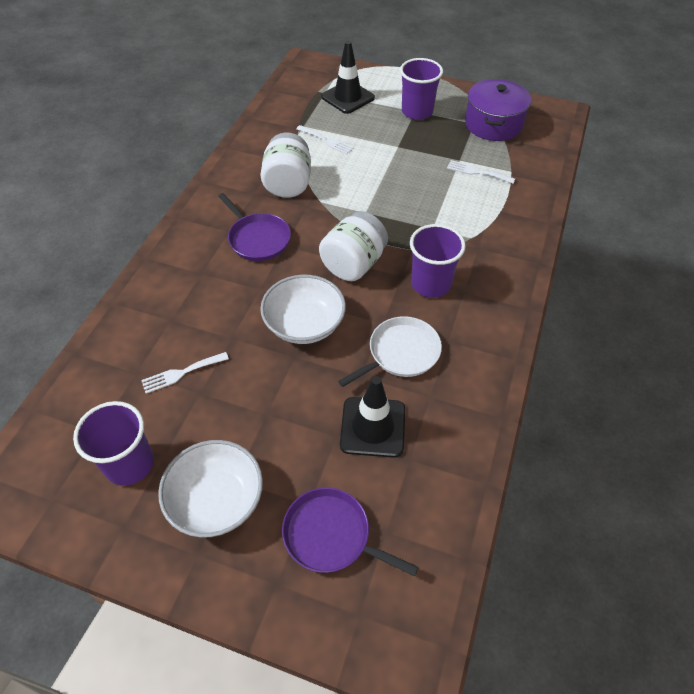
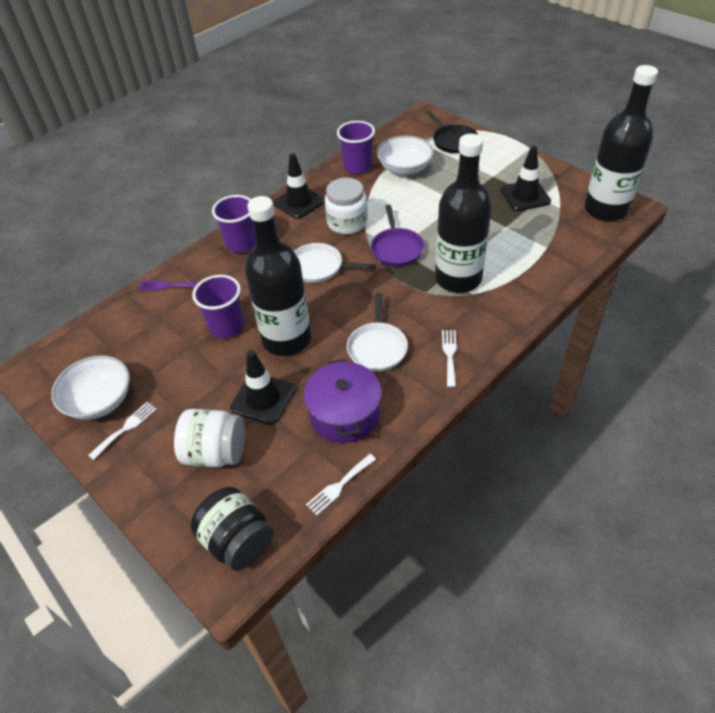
black bottle: 0 -> 3
black jar: 0 -> 1
black pan: 0 -> 1
black traffic cone: 2 -> 3
purple fork: 0 -> 1
purple pan: 2 -> 1
white pan: 1 -> 2

